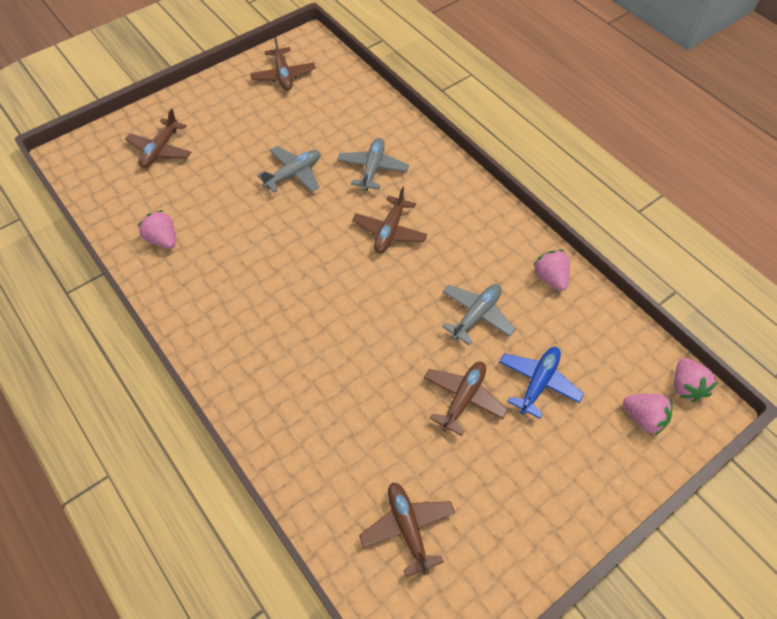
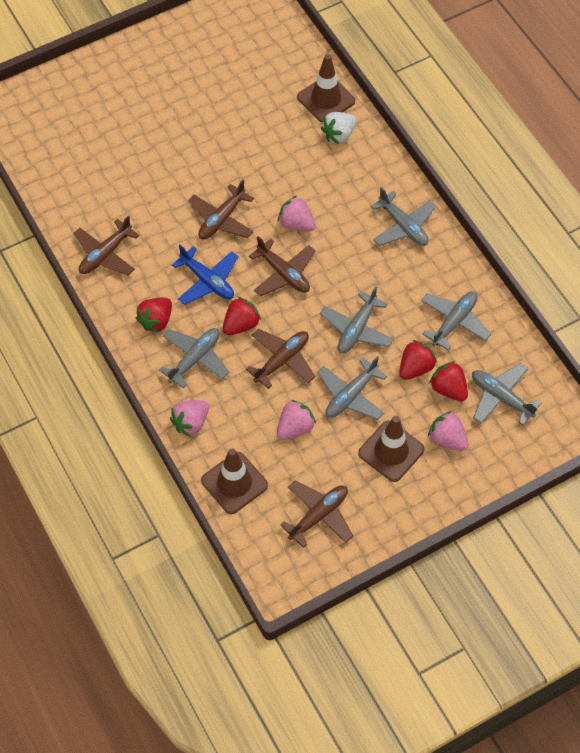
brown traffic cone: 0 -> 3
grey plane: 3 -> 6
red strawberry: 0 -> 4
white strawberry: 0 -> 1

